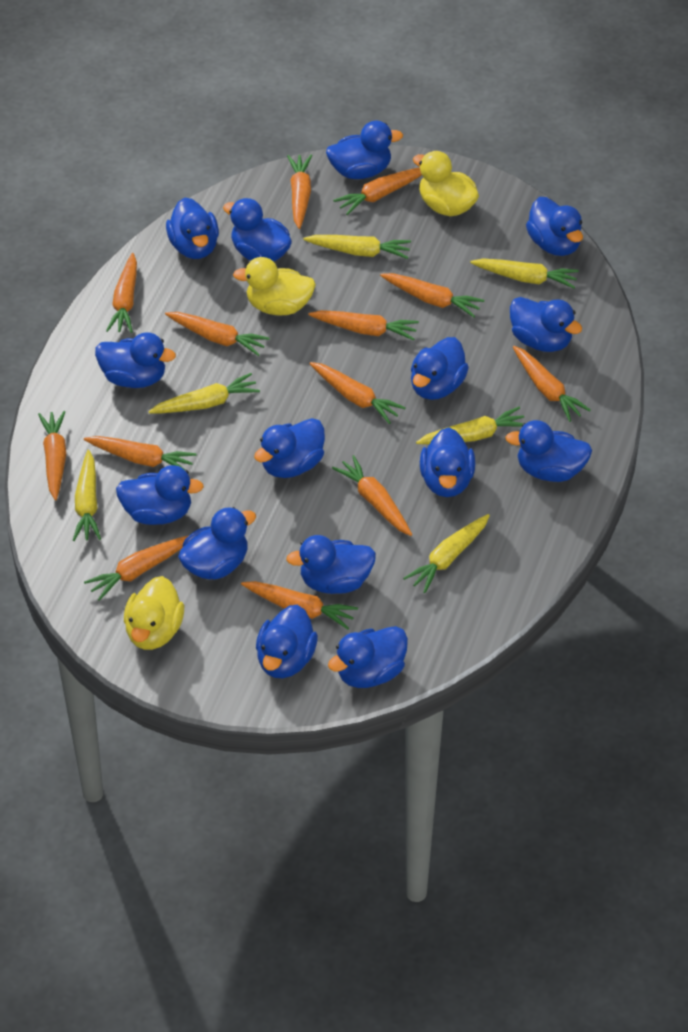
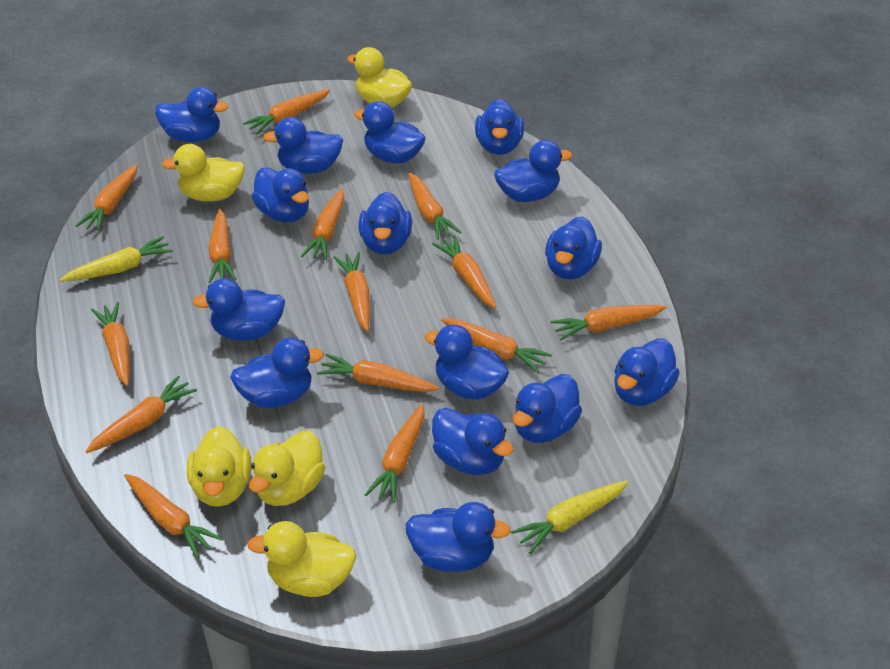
orange carrot: 13 -> 14
yellow carrot: 6 -> 2
yellow duck: 3 -> 5

